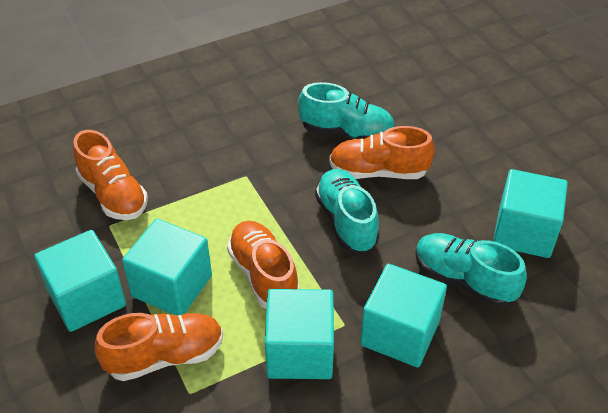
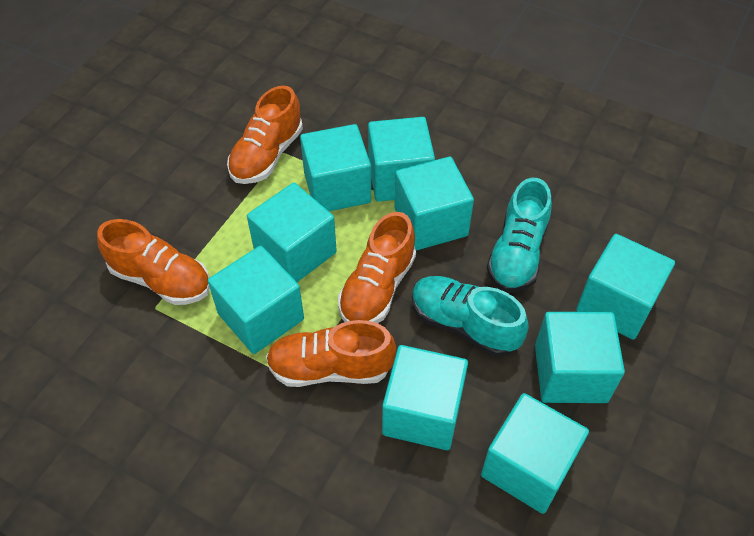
turquoise cube: 5 -> 9
turquoise shoe: 3 -> 2

